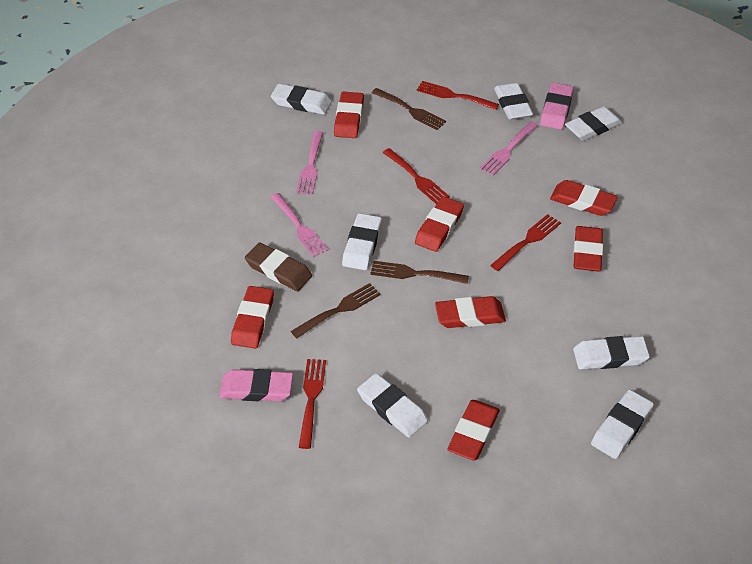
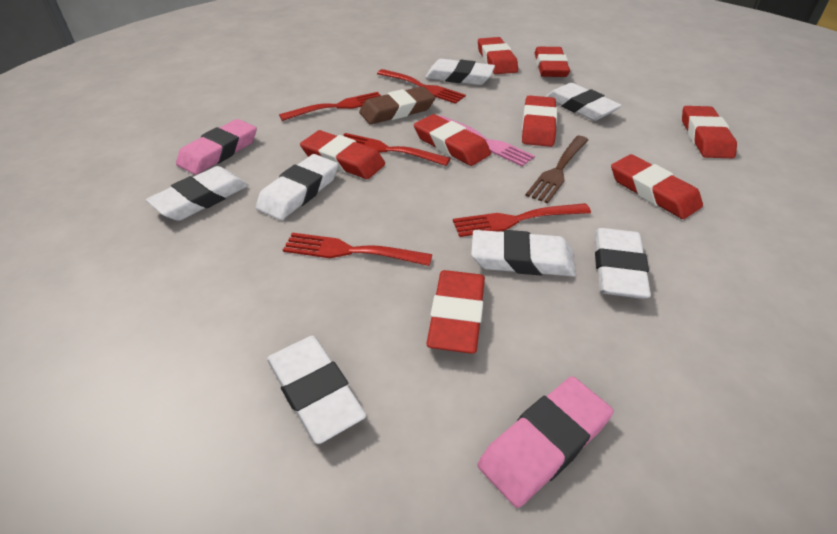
brown fork: 3 -> 1
pink fork: 3 -> 1
red eraser: 7 -> 8
red fork: 4 -> 5

